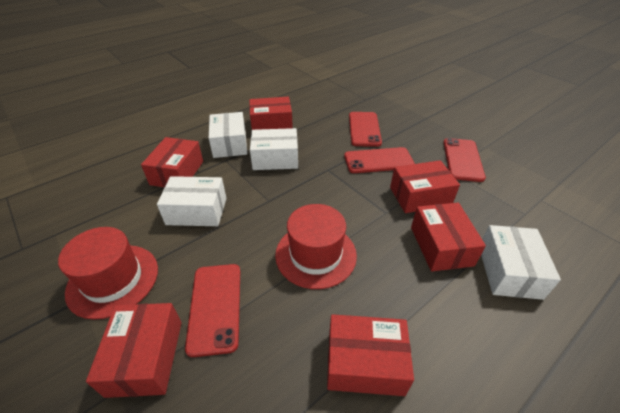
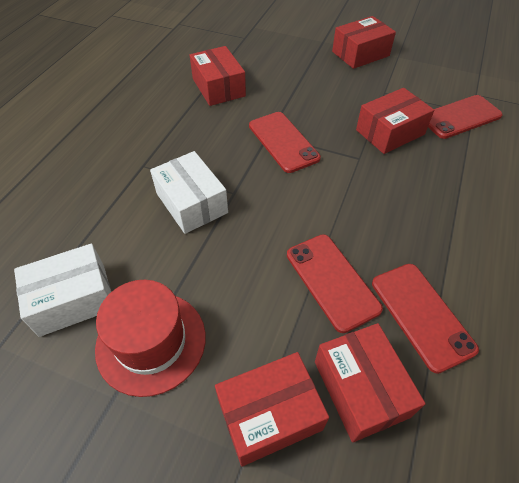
red box: 6 -> 5
red hat: 2 -> 1
white box: 4 -> 2

